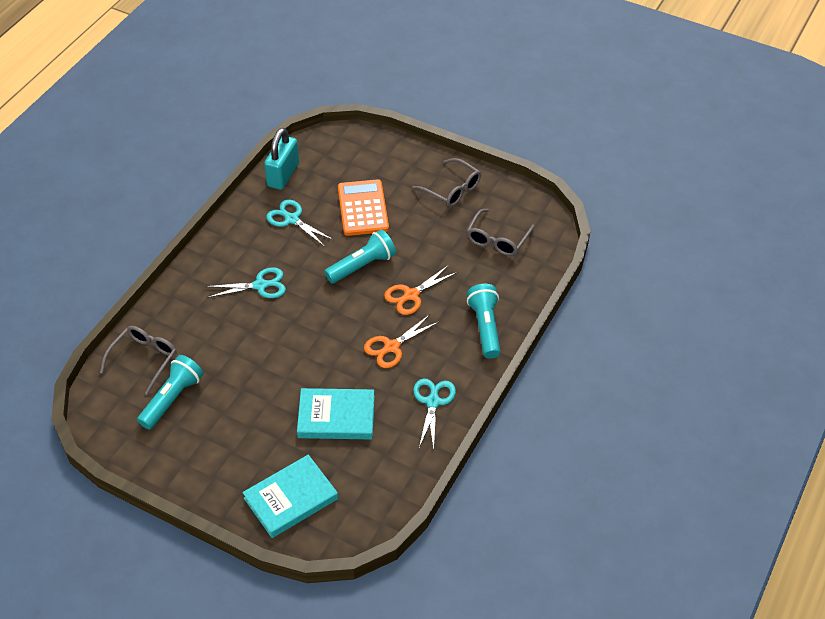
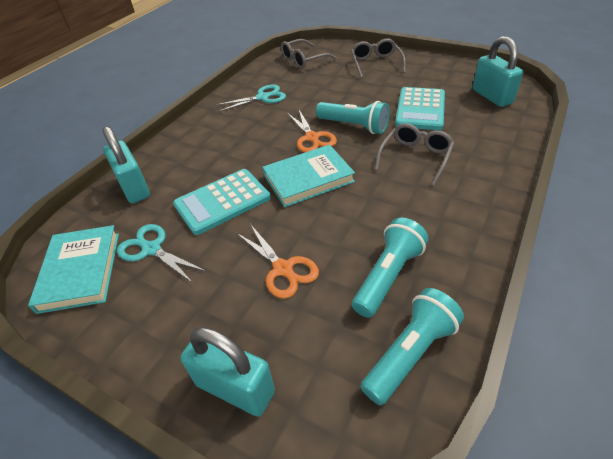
orange calculator: 1 -> 0
turquoise calculator: 0 -> 2
turquoise padlock: 1 -> 3
turquoise scissors: 3 -> 2

